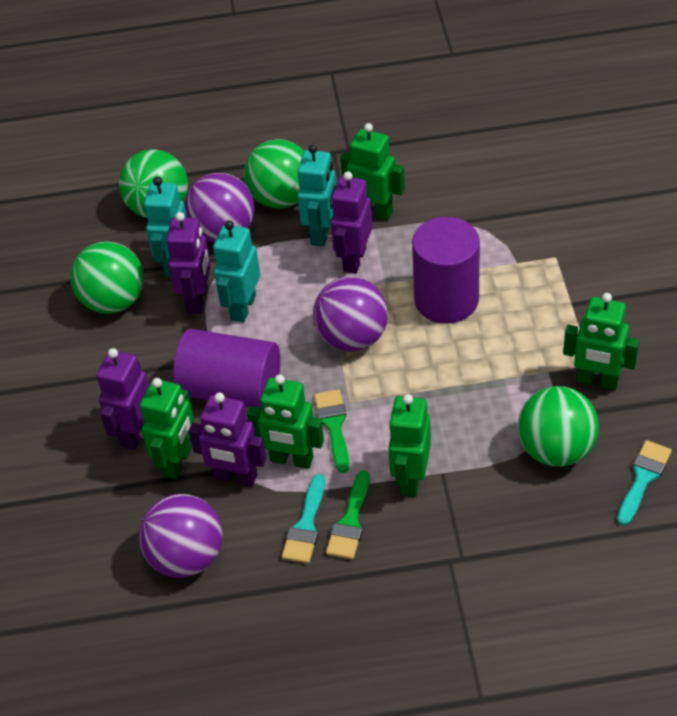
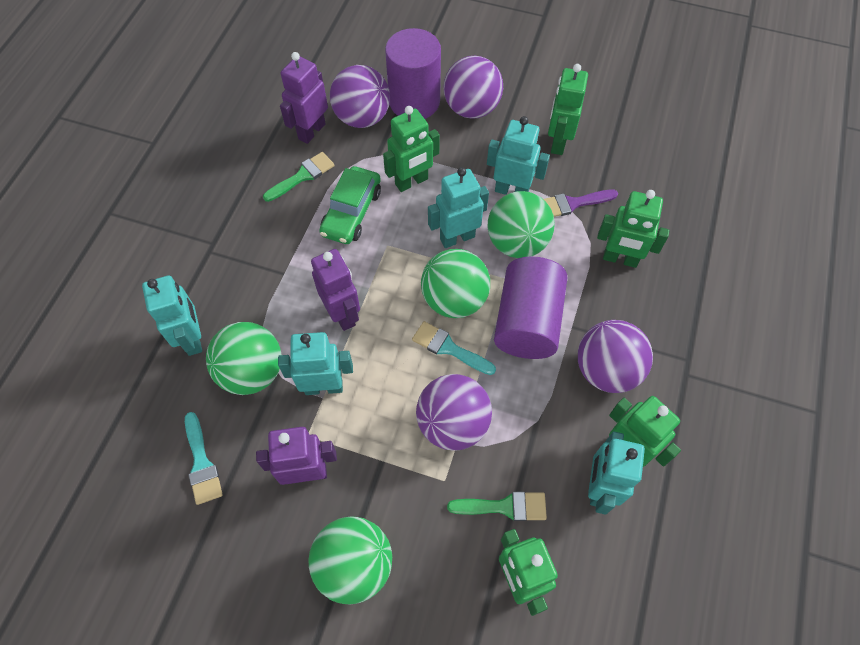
green car: 0 -> 1
purple ball: 3 -> 4
purple brush: 0 -> 1
purple robot: 4 -> 3
turquoise robot: 3 -> 5

